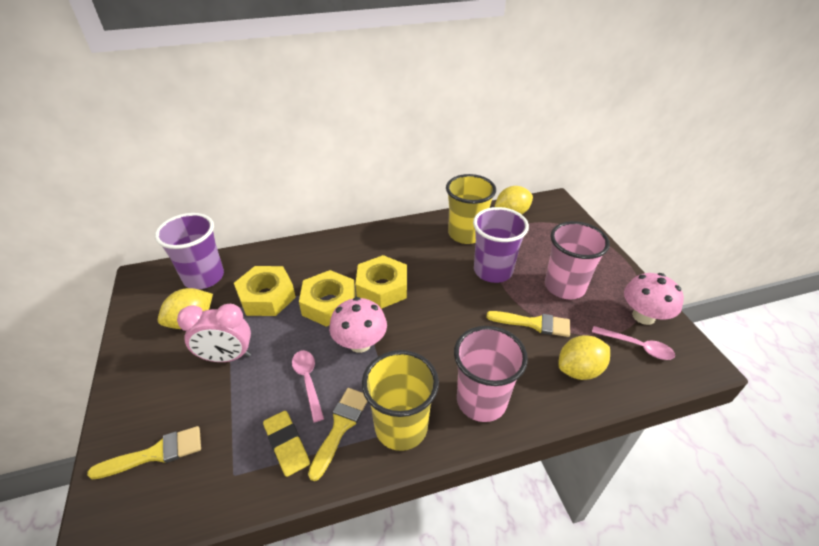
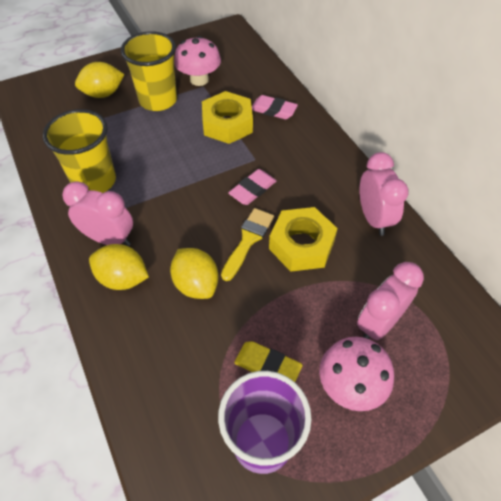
pink clock: 1 -> 3
pink cup: 2 -> 0
pink eraser: 0 -> 2
pink spoon: 2 -> 0
purple cup: 2 -> 1
yellow brush: 3 -> 1
yellow nut: 3 -> 2

